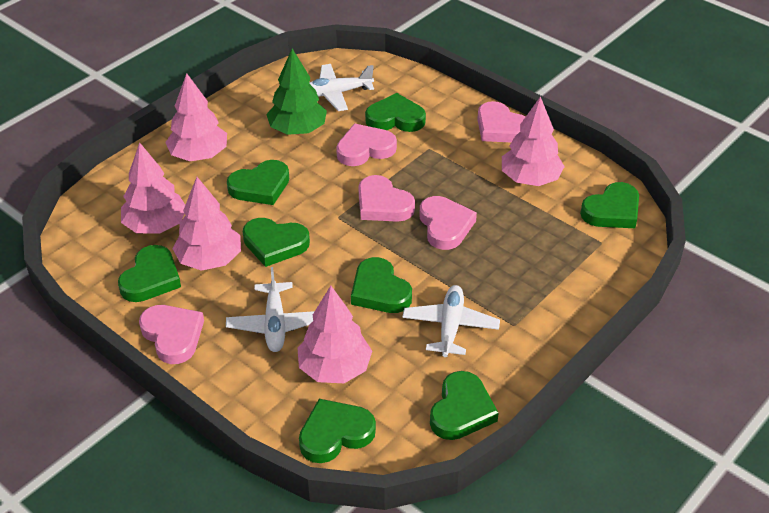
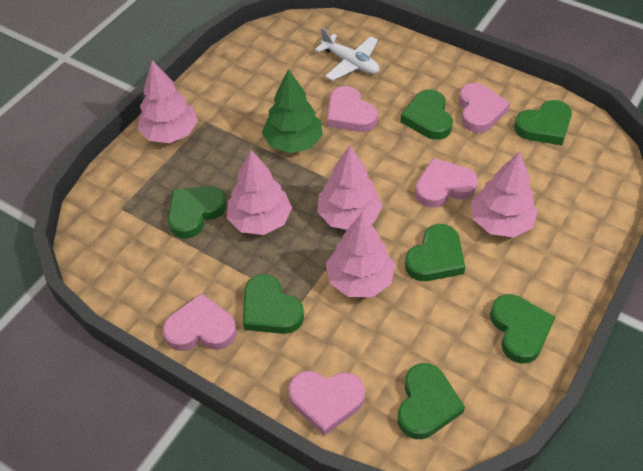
green heart: 8 -> 7
white plane: 3 -> 1

